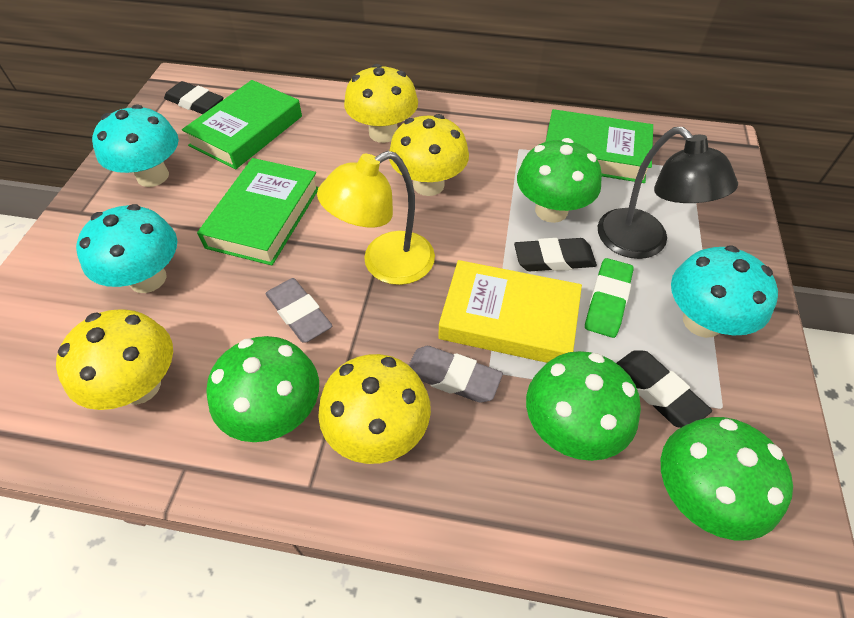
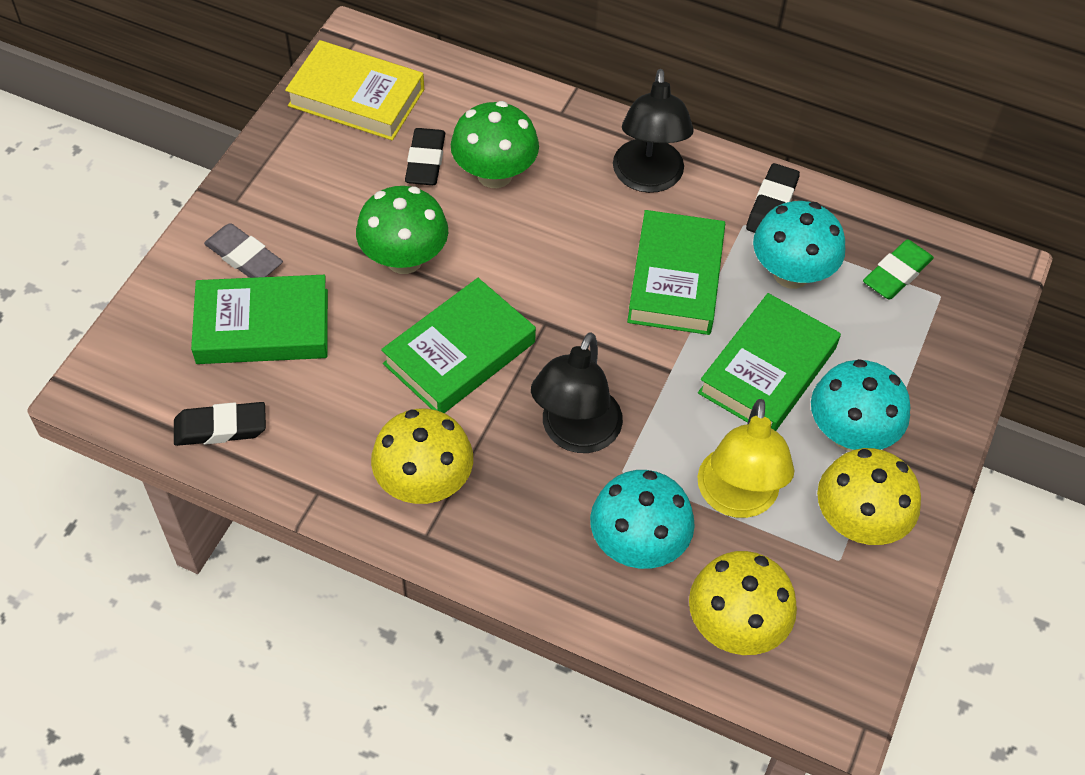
black lamp: 1 -> 2
green book: 3 -> 4
green mushroom: 4 -> 2
grey eraser: 2 -> 1
yellow mushroom: 4 -> 3

